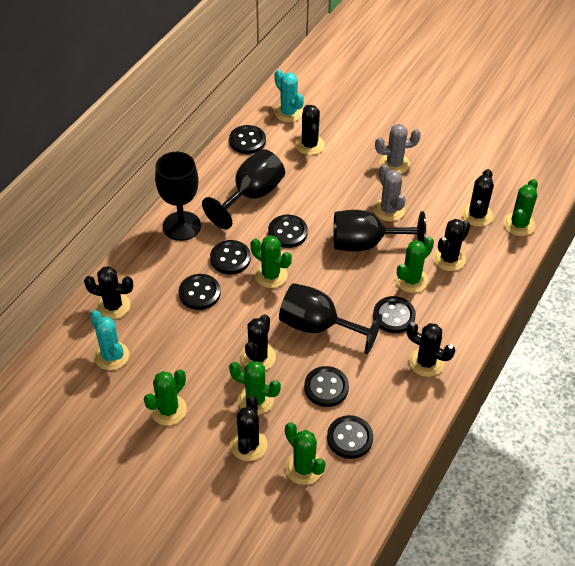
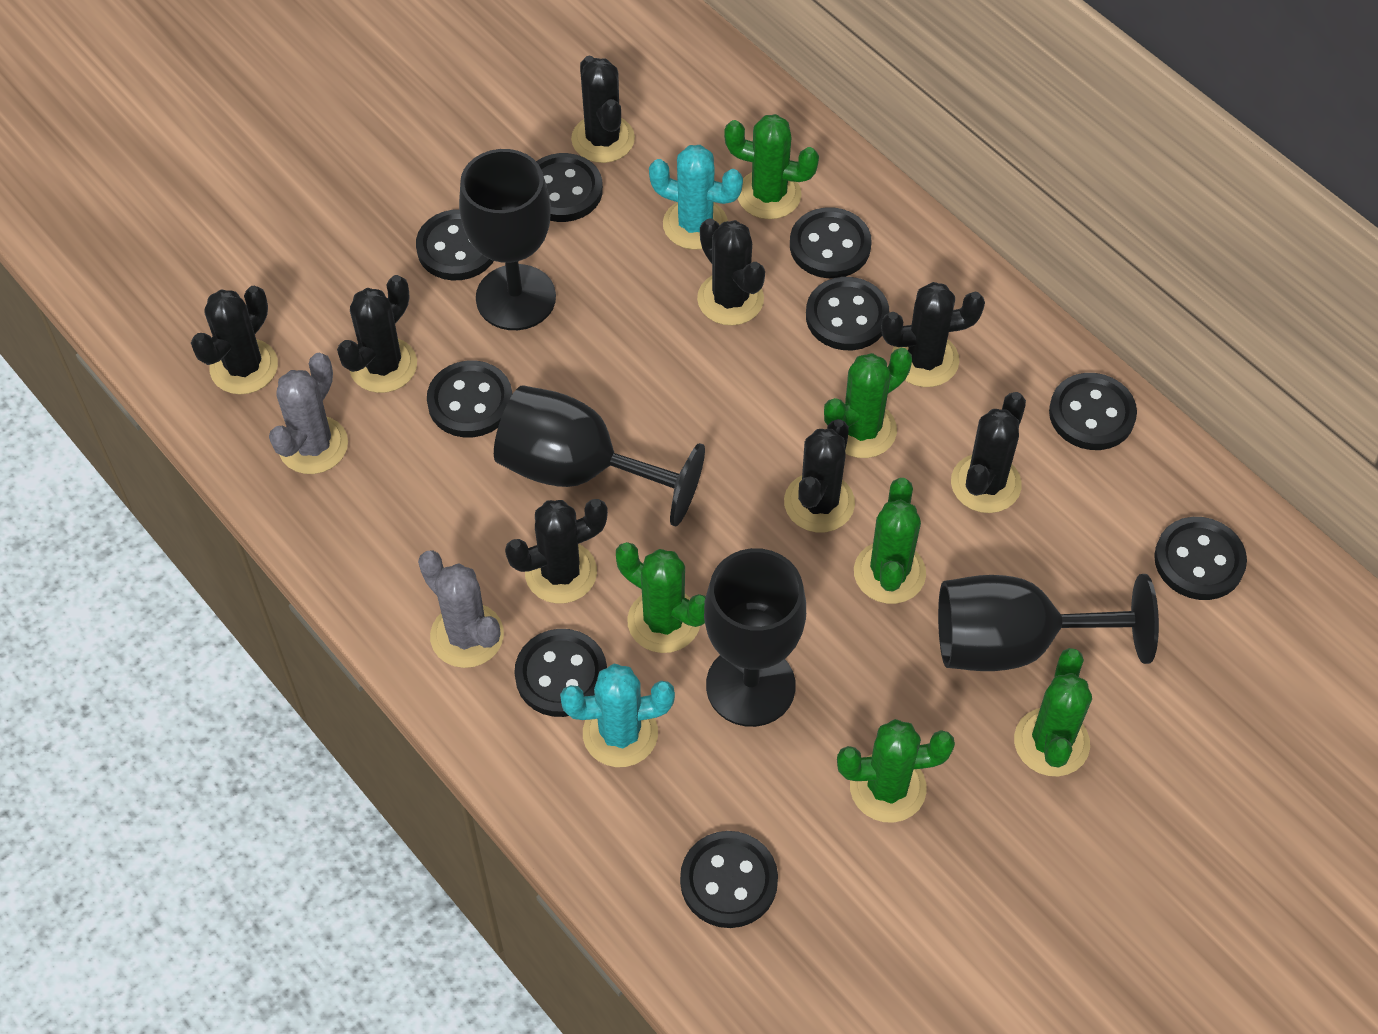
black button: 7 -> 9
black cactus: 7 -> 8

